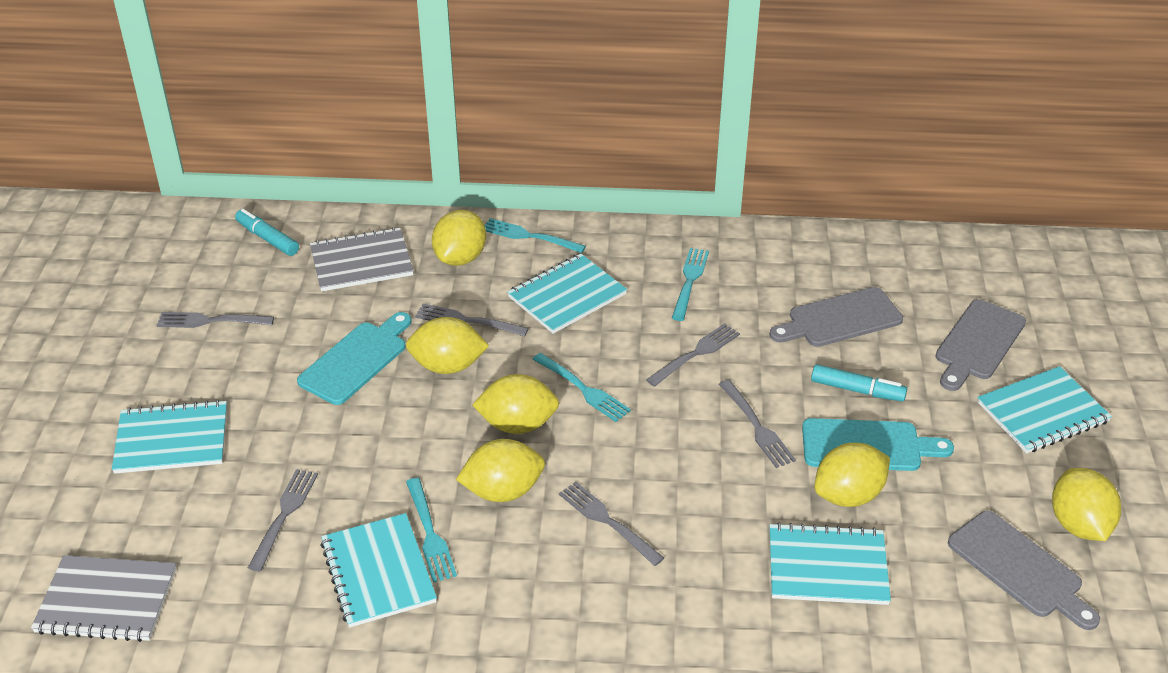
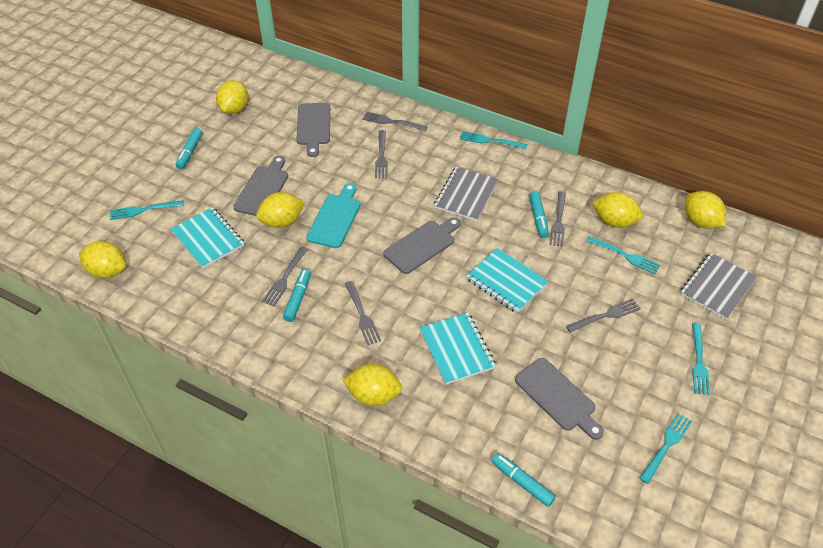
grey cutting board: 3 -> 4
turquoise cutting board: 2 -> 1
turquoise fork: 4 -> 5
turquoise marker: 2 -> 4
turquoise notebook: 5 -> 3

